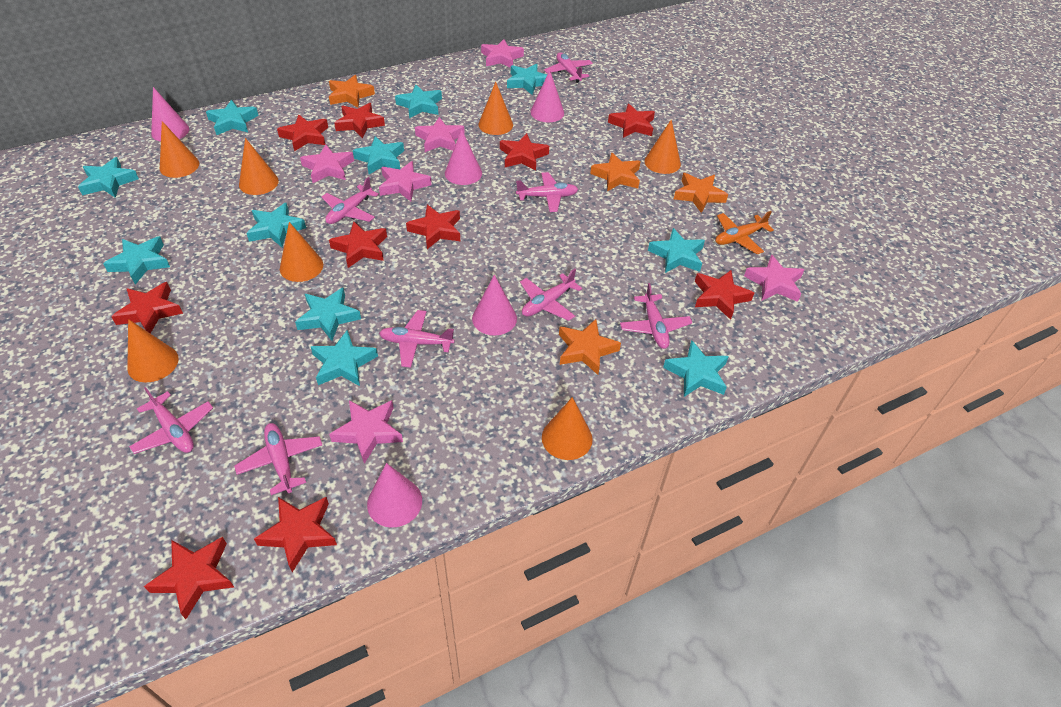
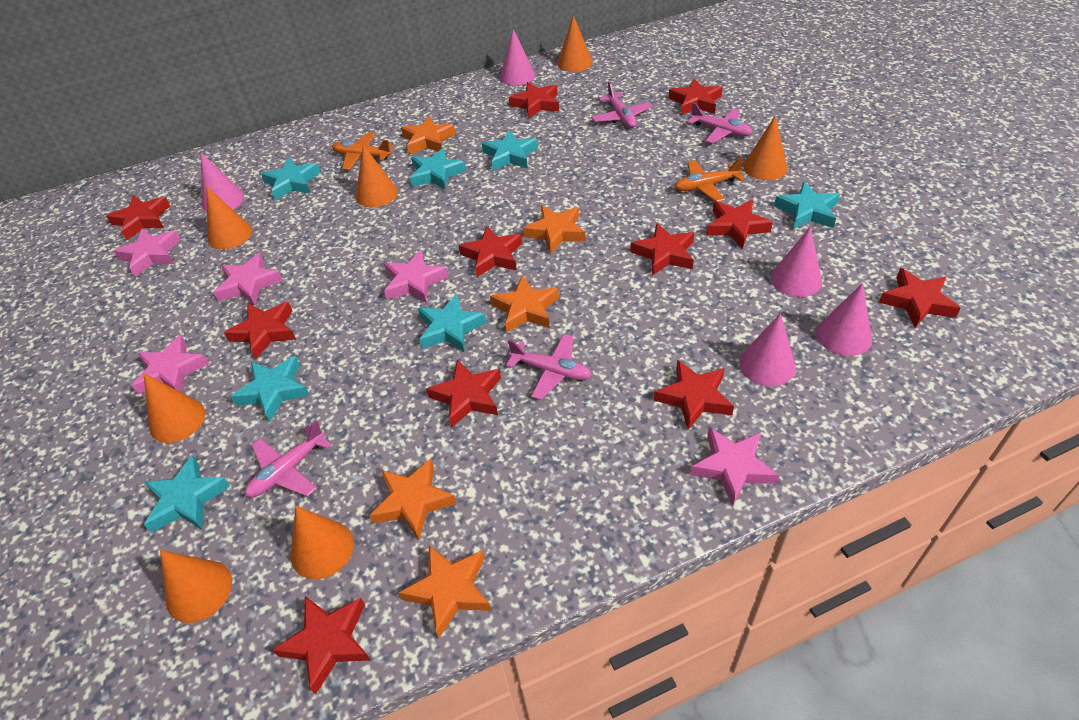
orange plane: 1 -> 2
orange star: 4 -> 5
pink plane: 8 -> 4
pink star: 6 -> 5
red star: 10 -> 11
turquoise star: 11 -> 7

